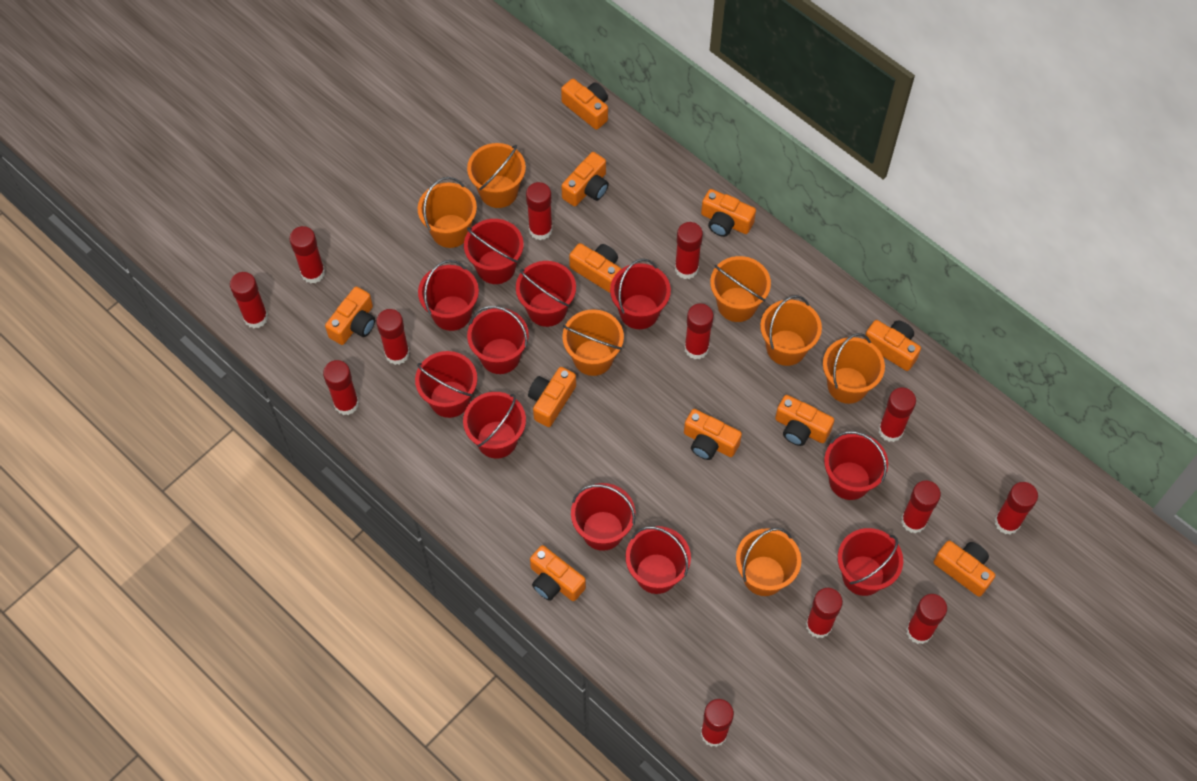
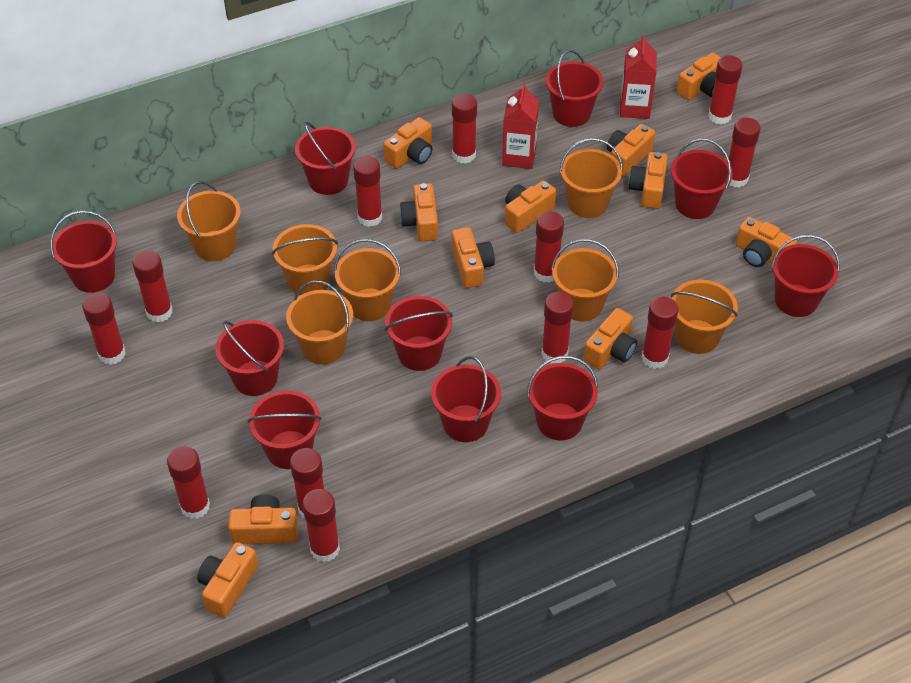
red bucket: 11 -> 10
red carton: 0 -> 2
red glue stick: 13 -> 12

